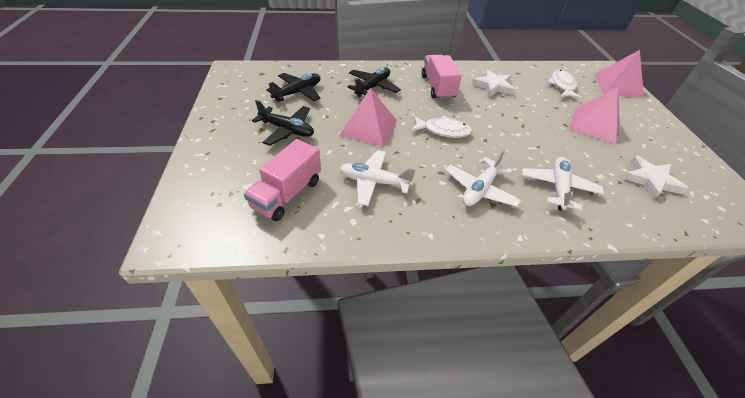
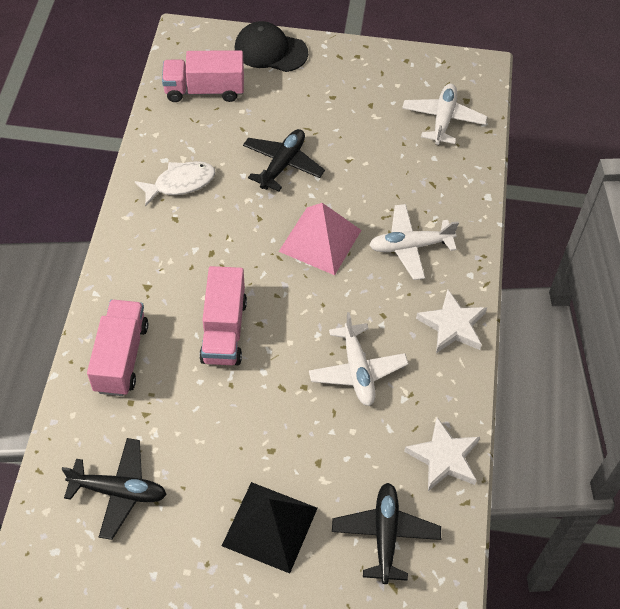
black cap: 0 -> 1
black pyramid: 0 -> 1
pink pyramid: 3 -> 1
pink truck: 2 -> 3
white fish: 2 -> 1

